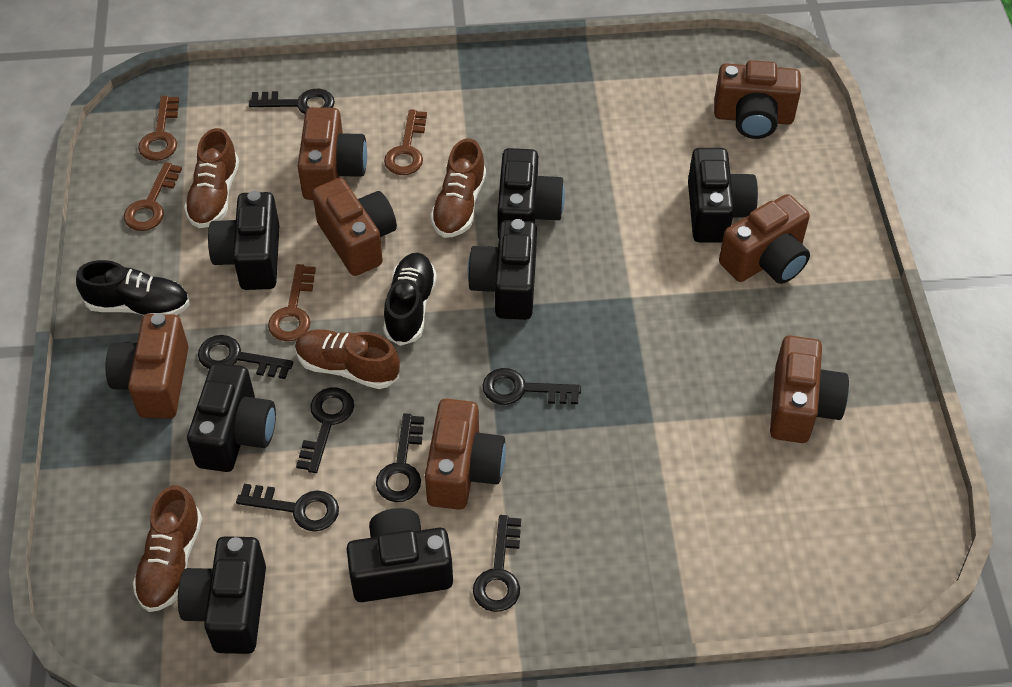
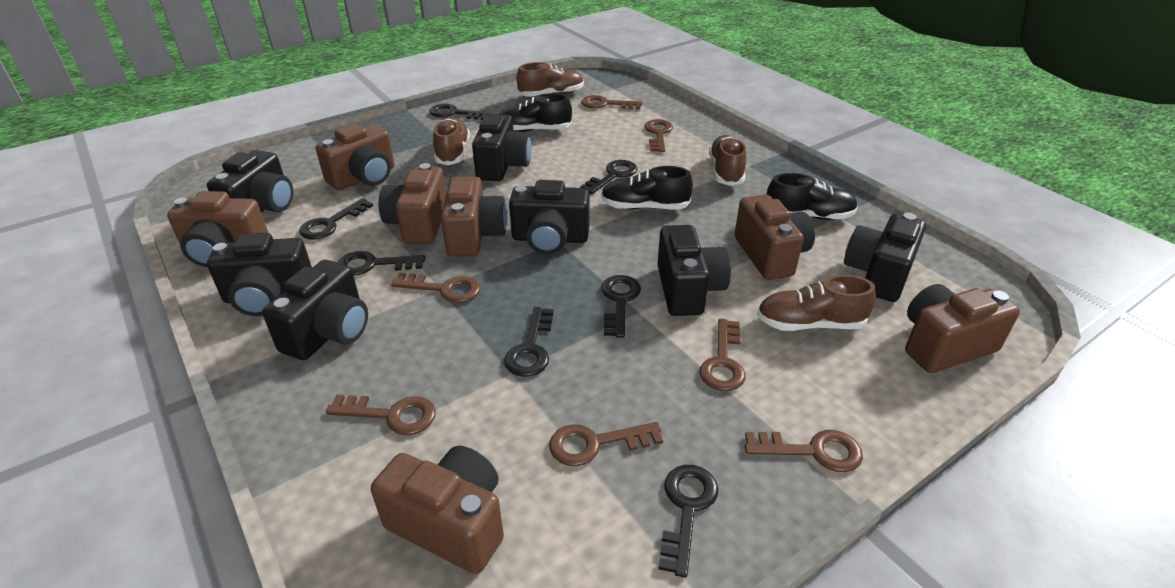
black shoe: 2 -> 3
brown key: 4 -> 7

